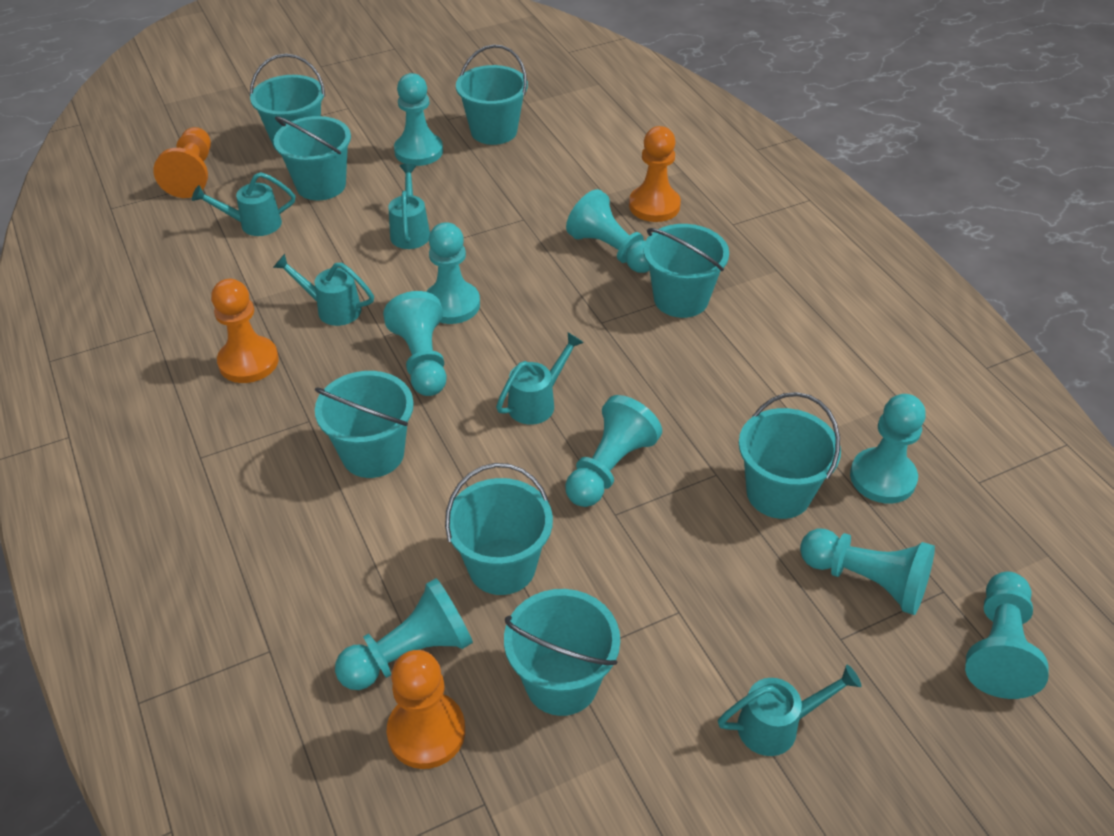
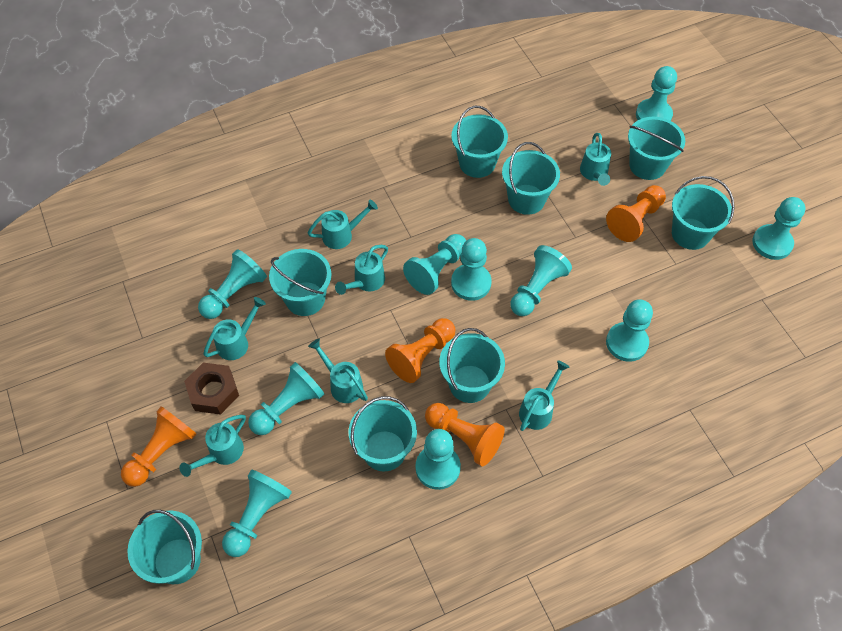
brown nut: 0 -> 1
turquoise pawn: 9 -> 10
turquoise watering can: 5 -> 7

